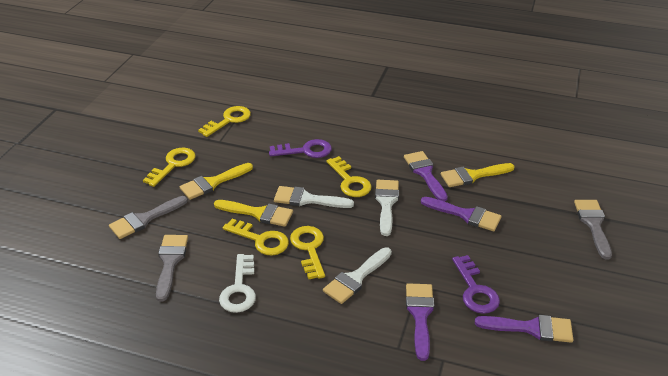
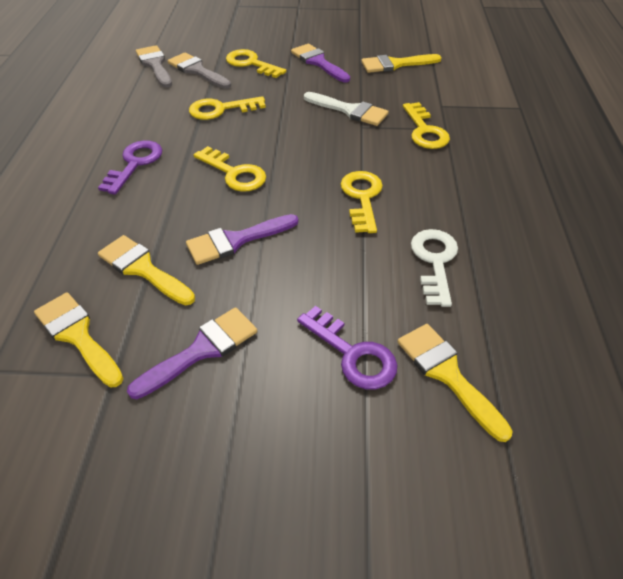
grey brush: 3 -> 2
purple brush: 4 -> 3
white brush: 3 -> 1
yellow brush: 3 -> 4

